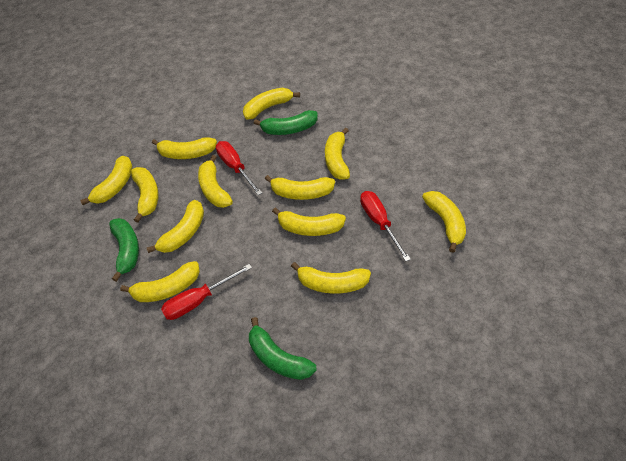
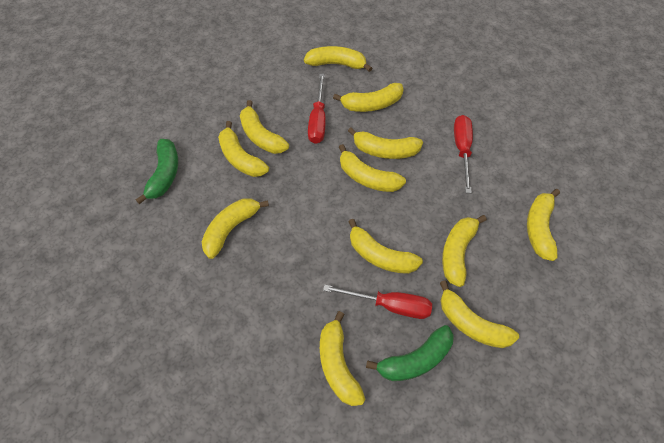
green banana: 3 -> 2

